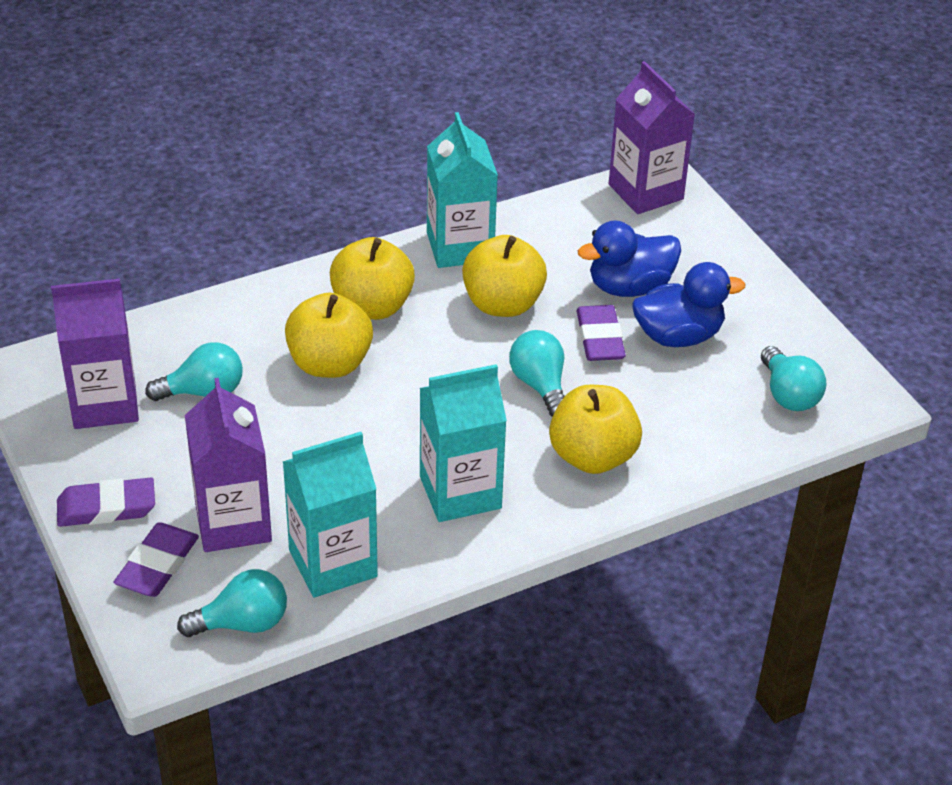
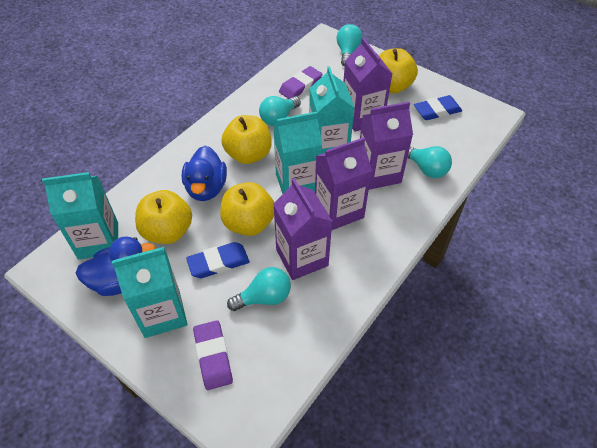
blue eraser: 0 -> 2
purple carton: 3 -> 4
purple eraser: 3 -> 2
turquoise carton: 3 -> 4

